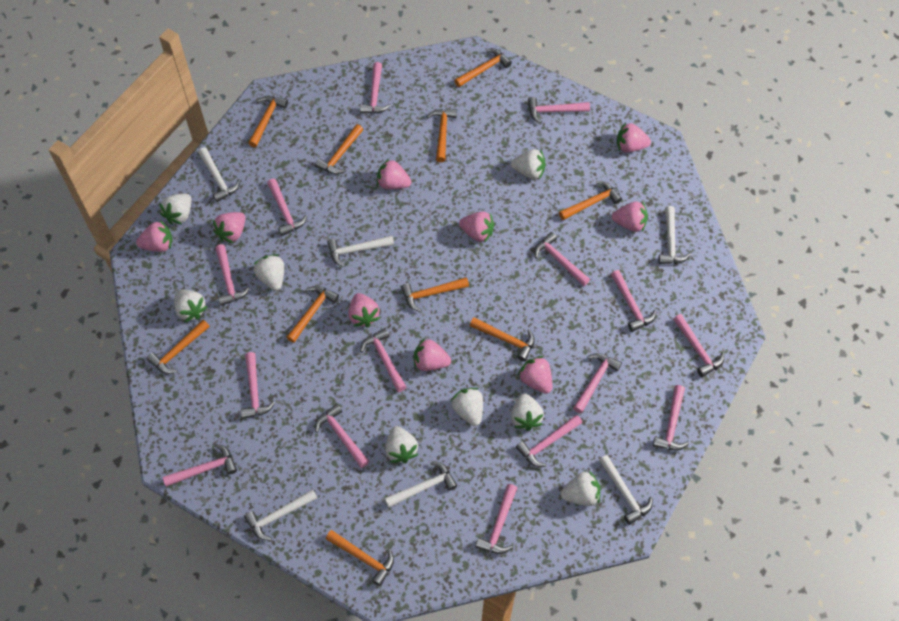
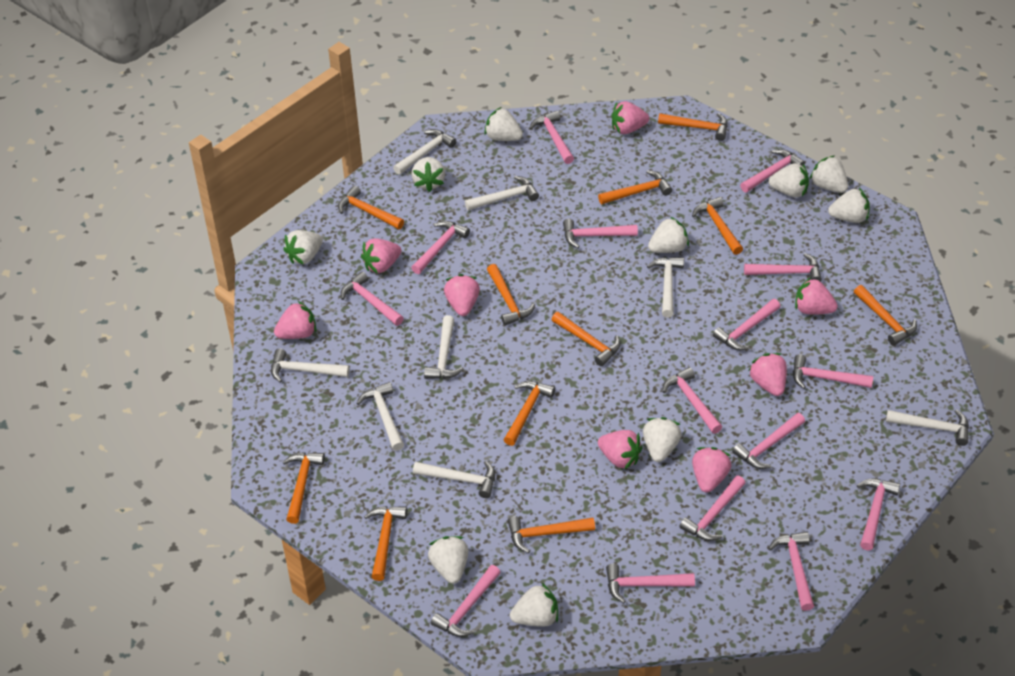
orange hammer: 10 -> 11
pink strawberry: 9 -> 8
white hammer: 6 -> 8
white strawberry: 8 -> 10

